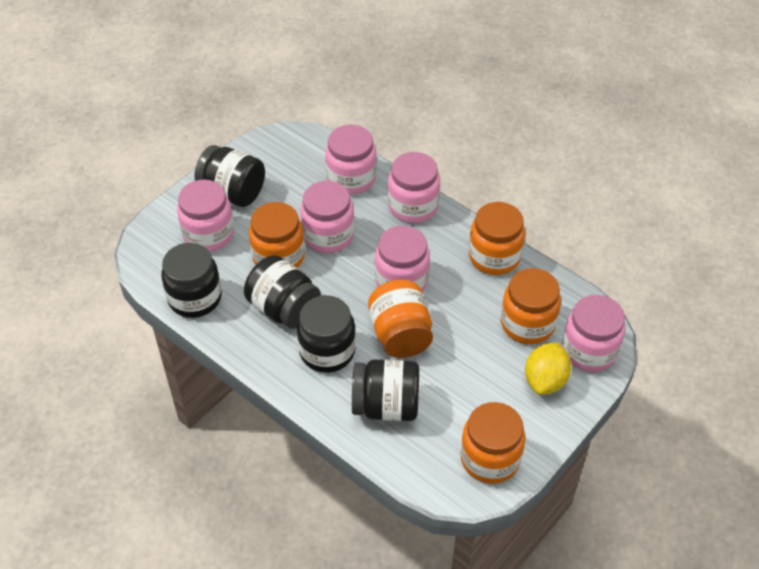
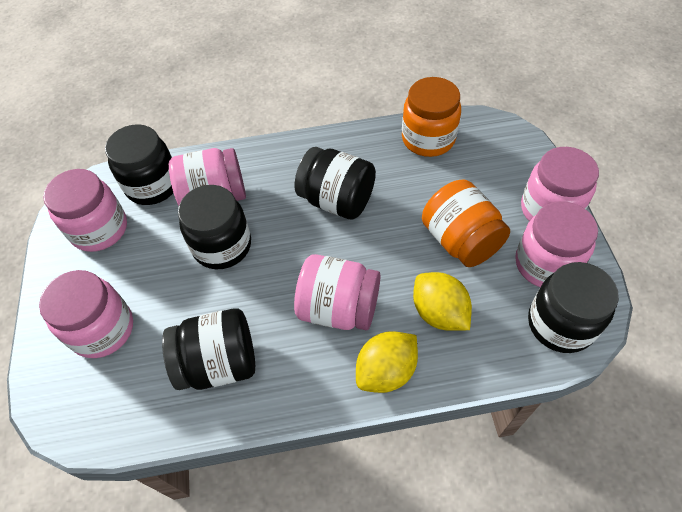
orange jar: 5 -> 2
yellow lemon: 1 -> 2

